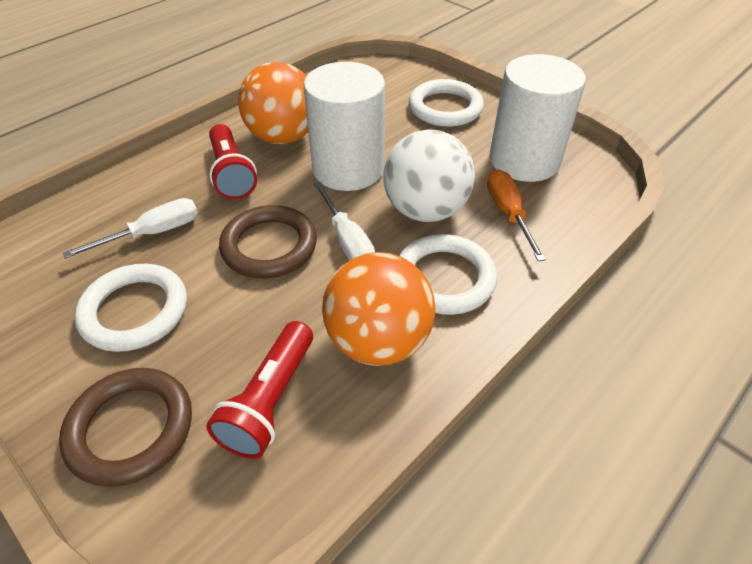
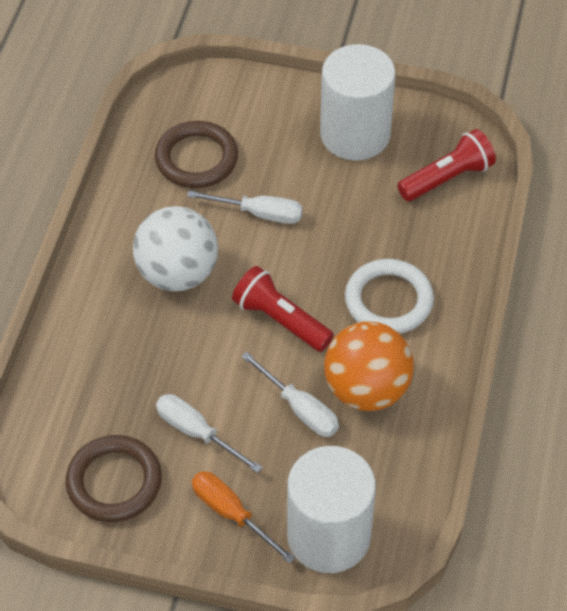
orange ball: 2 -> 1
white ring: 3 -> 1
white screwdriver: 2 -> 3

